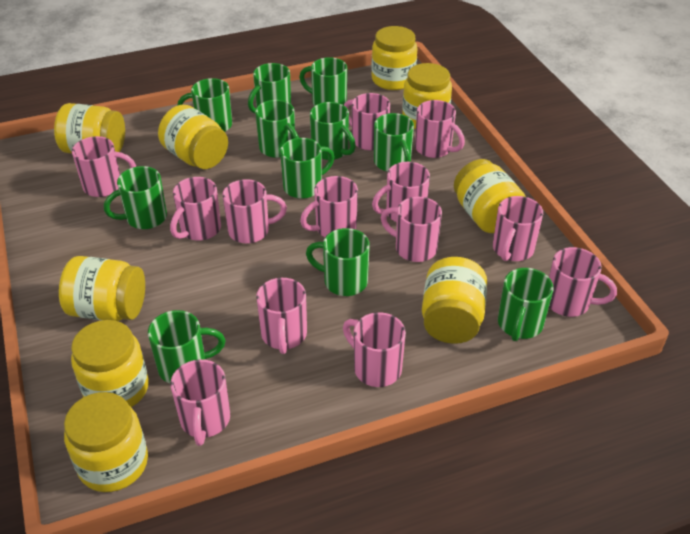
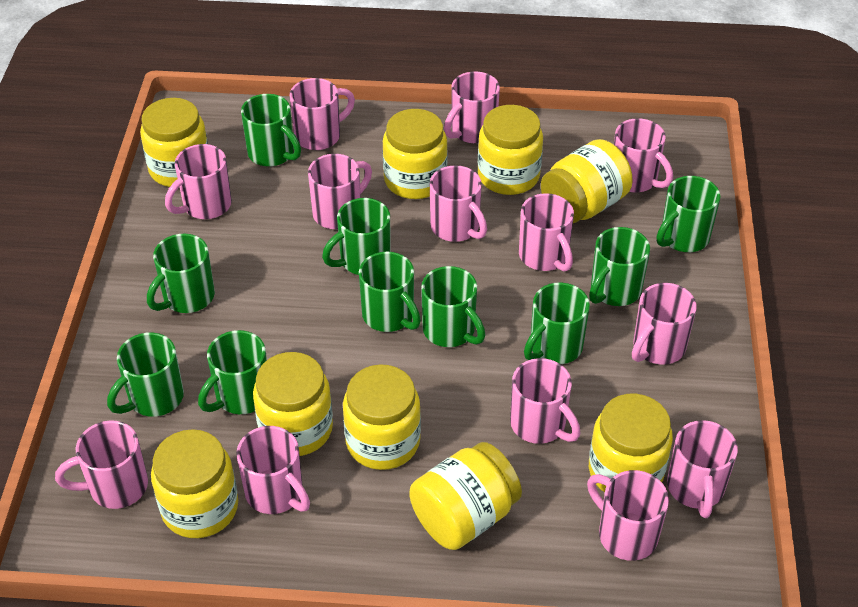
green mug: 11 -> 10

